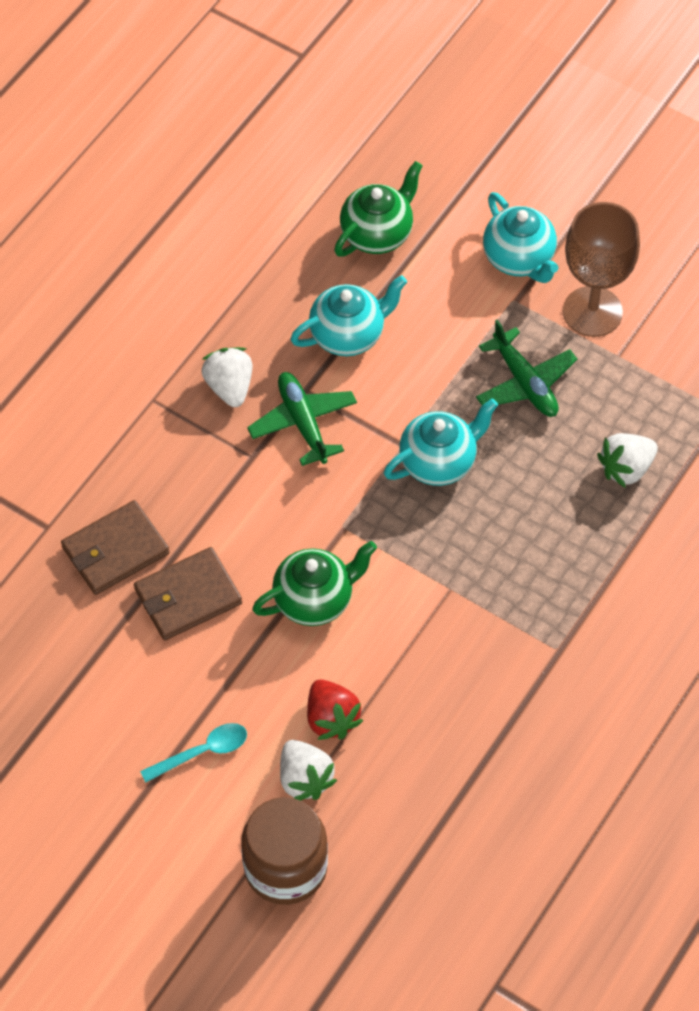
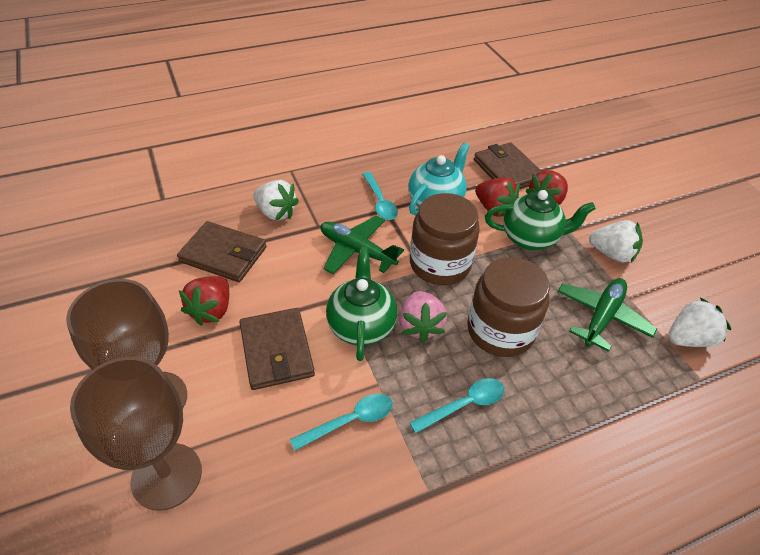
brown goblet: 1 -> 2
brown jar: 1 -> 2
brown wallet: 2 -> 3
pink strawberry: 0 -> 1
red strawberry: 1 -> 3
turquoise spoon: 1 -> 3
turquoise teapot: 3 -> 1

